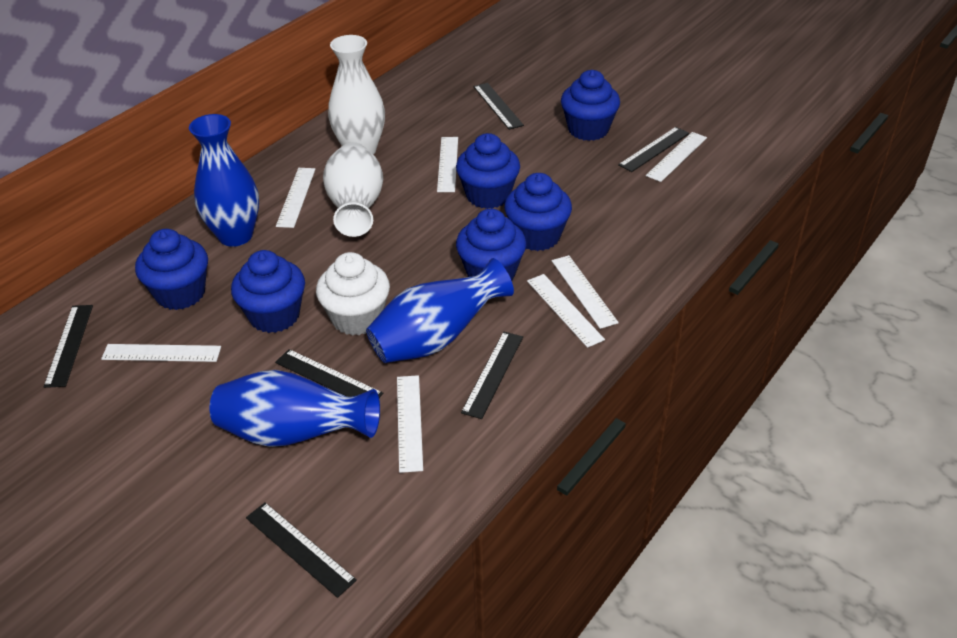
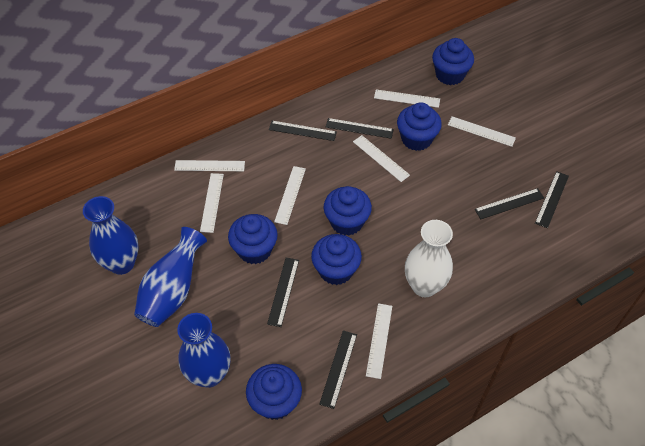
white cupcake: 1 -> 0
white vase: 2 -> 1

